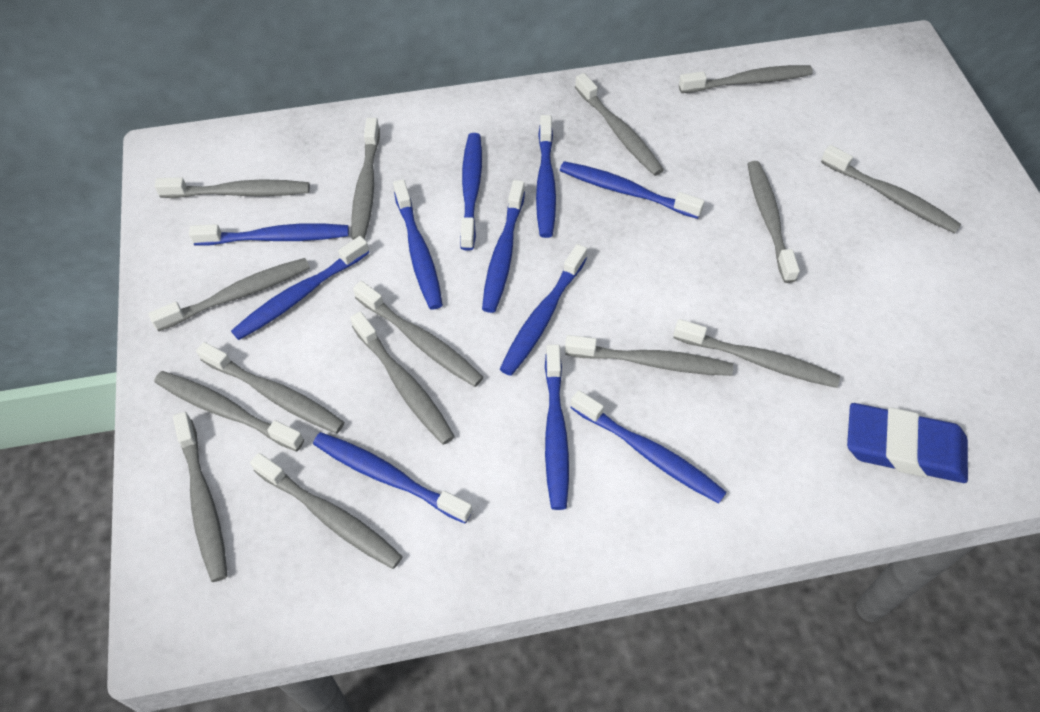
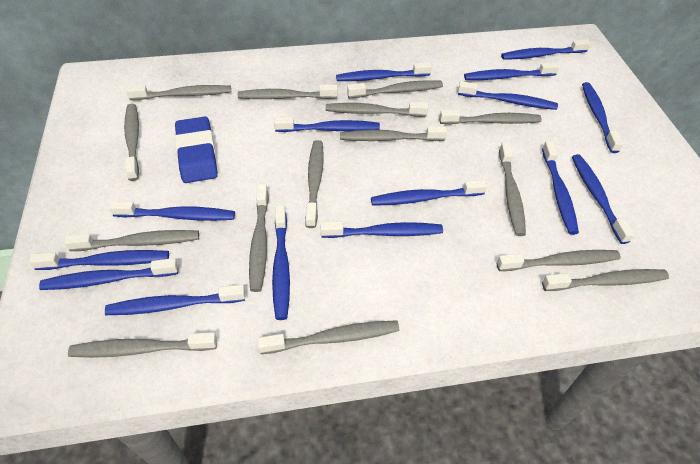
blue toothbrush: 11 -> 15

